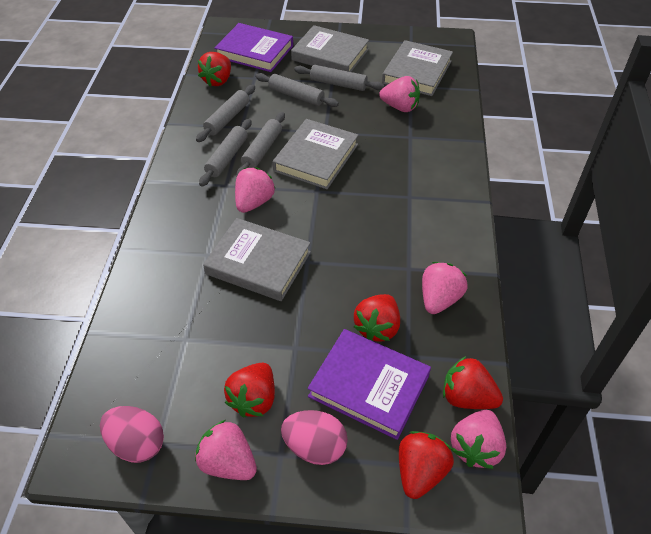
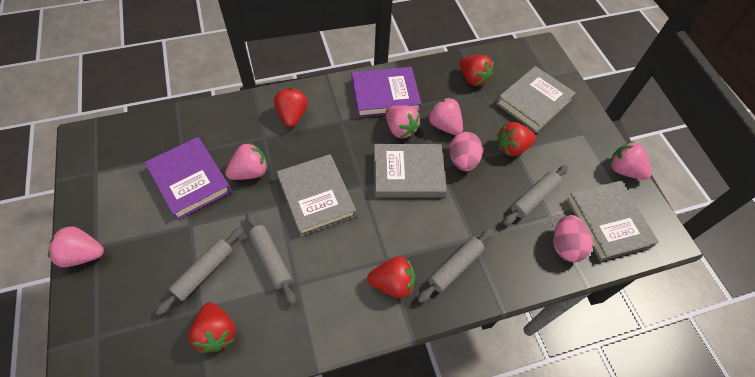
grey rolling pin: 5 -> 4

